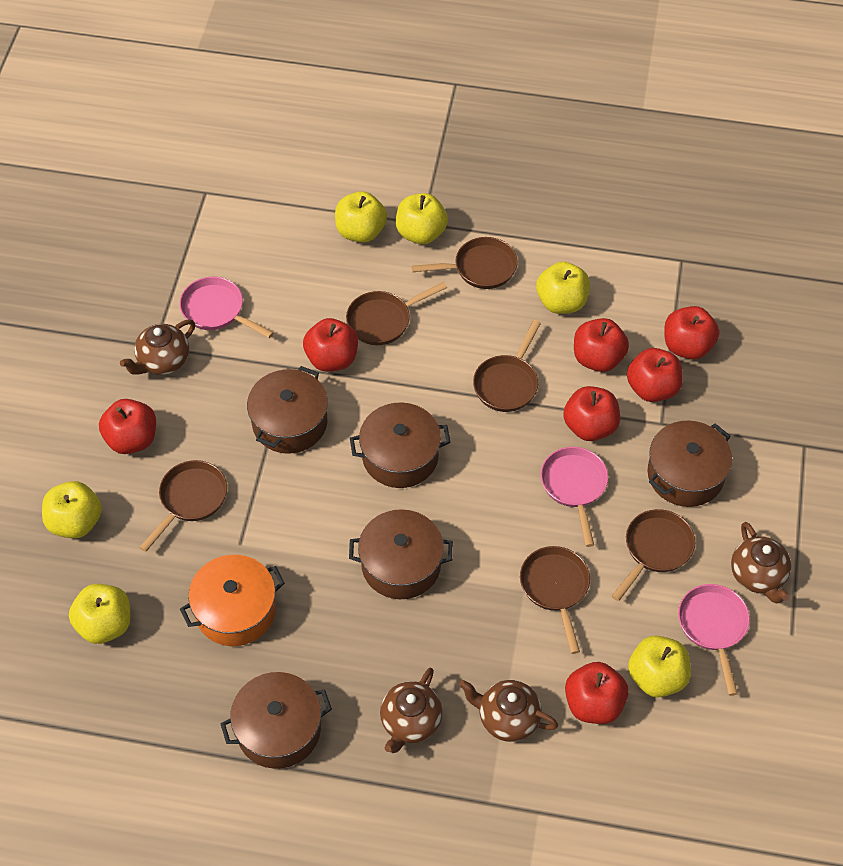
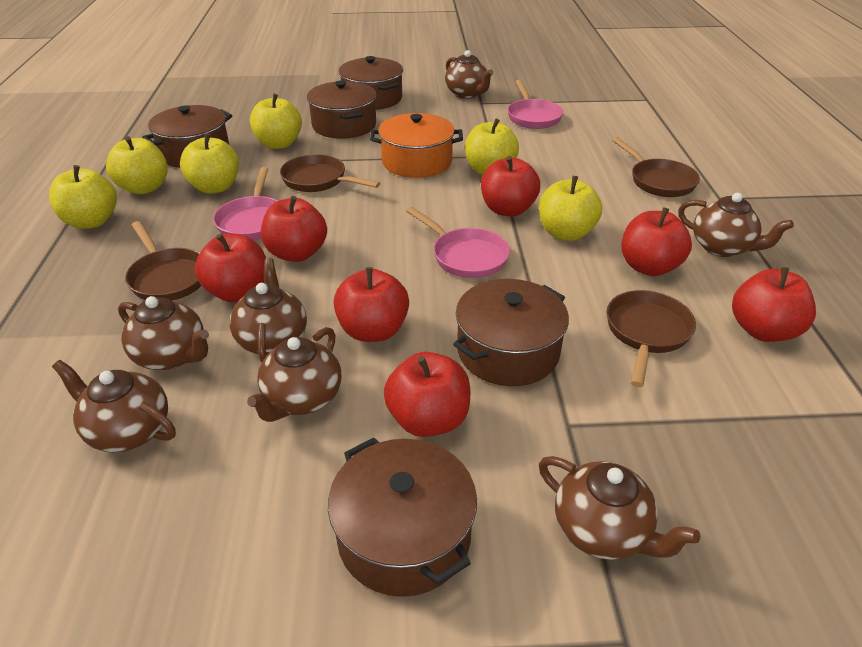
brown pan: 6 -> 4
brown teapot: 4 -> 7

